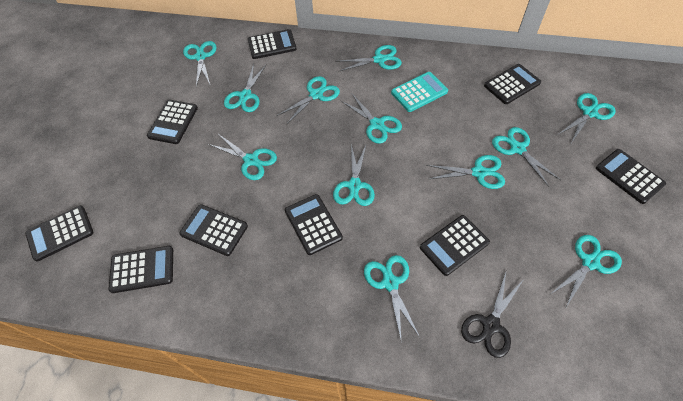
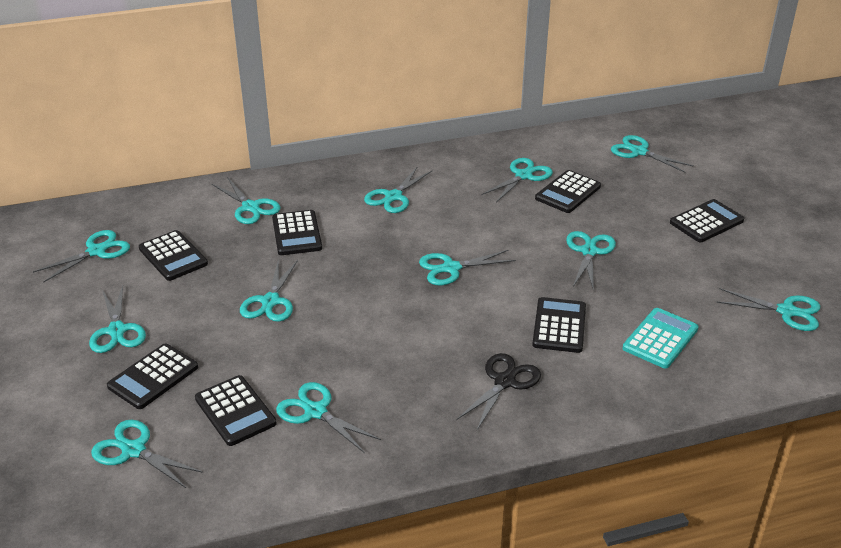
black calculator: 9 -> 7

